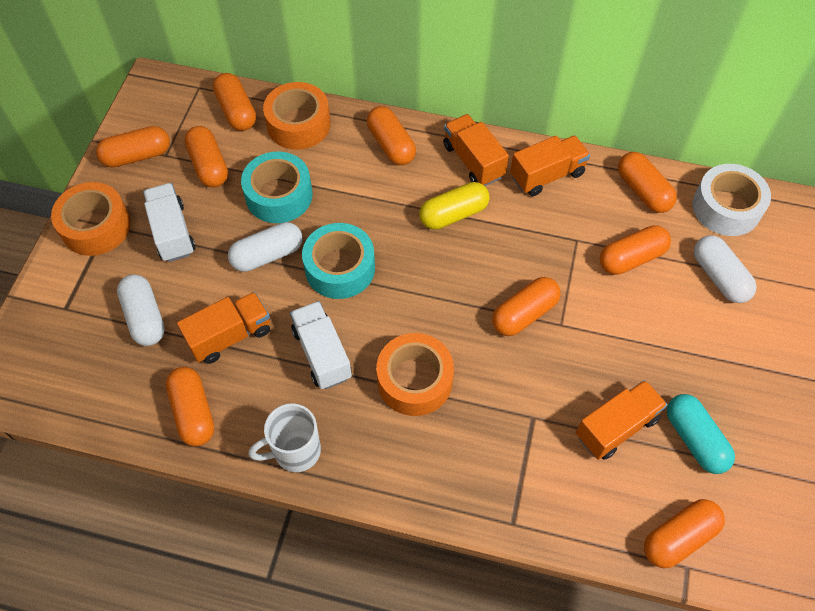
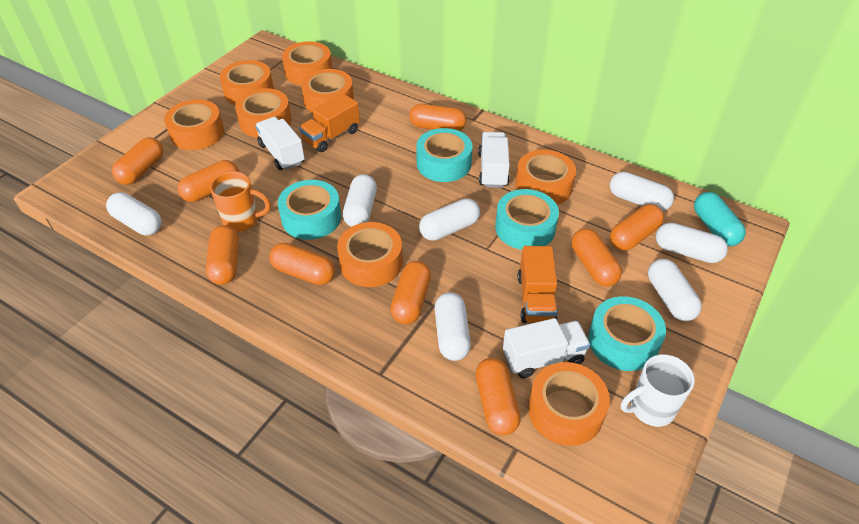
orange mug: 0 -> 1
orange tape: 3 -> 8
orange truck: 4 -> 2
turquoise tape: 2 -> 4
white capsule: 3 -> 7
white tape: 1 -> 0
white truck: 2 -> 3
yellow capsule: 1 -> 0

